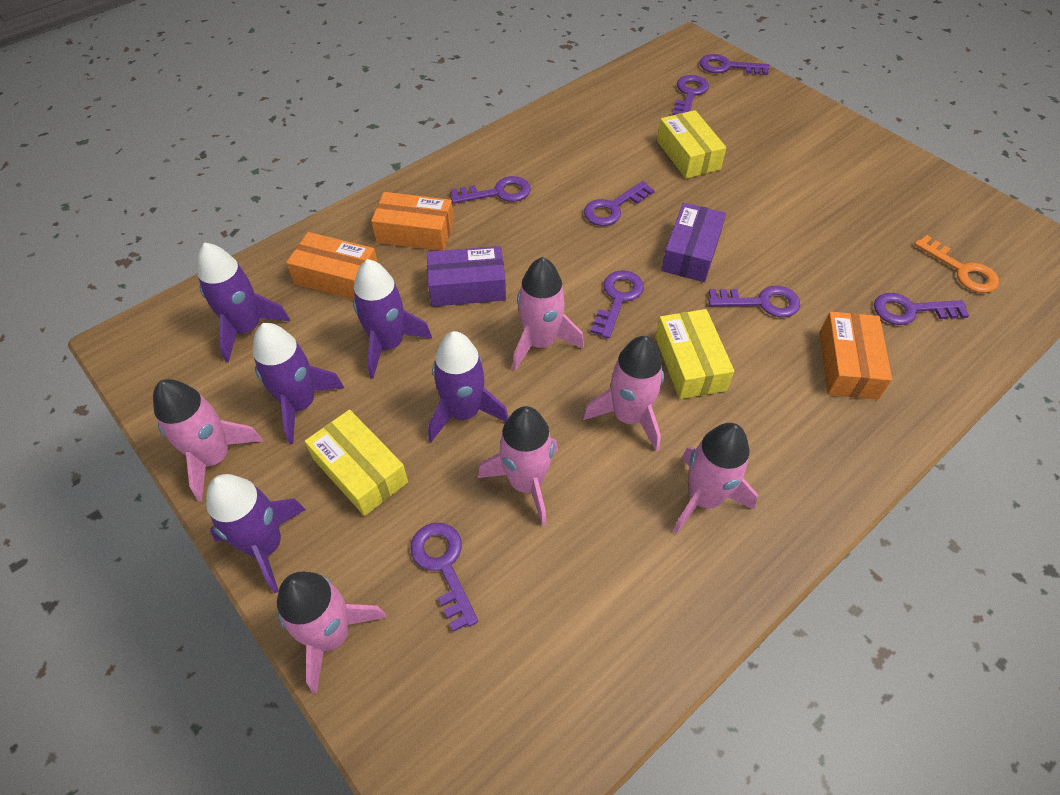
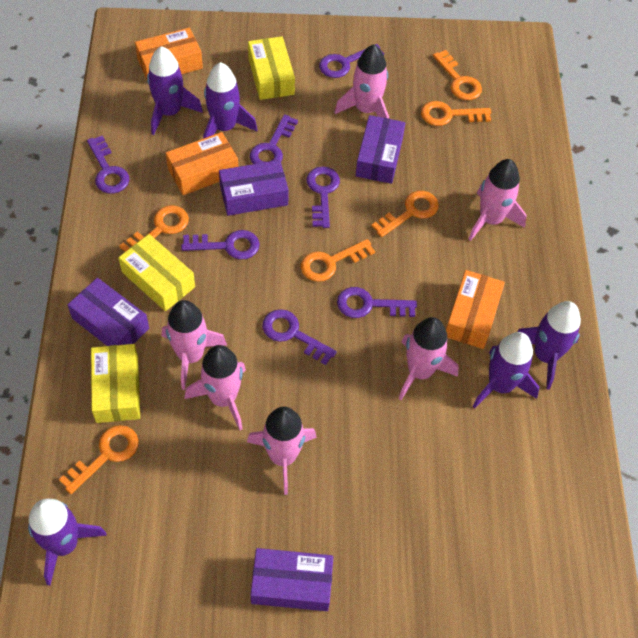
orange key: 1 -> 6
purple box: 2 -> 4
purple key: 8 -> 7

